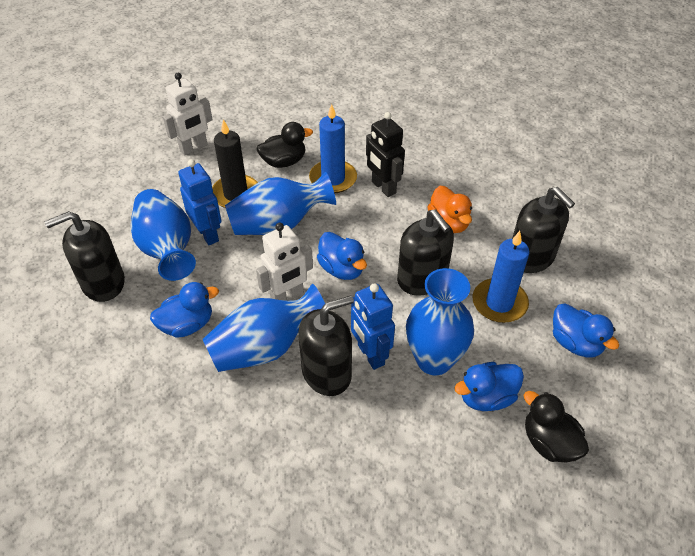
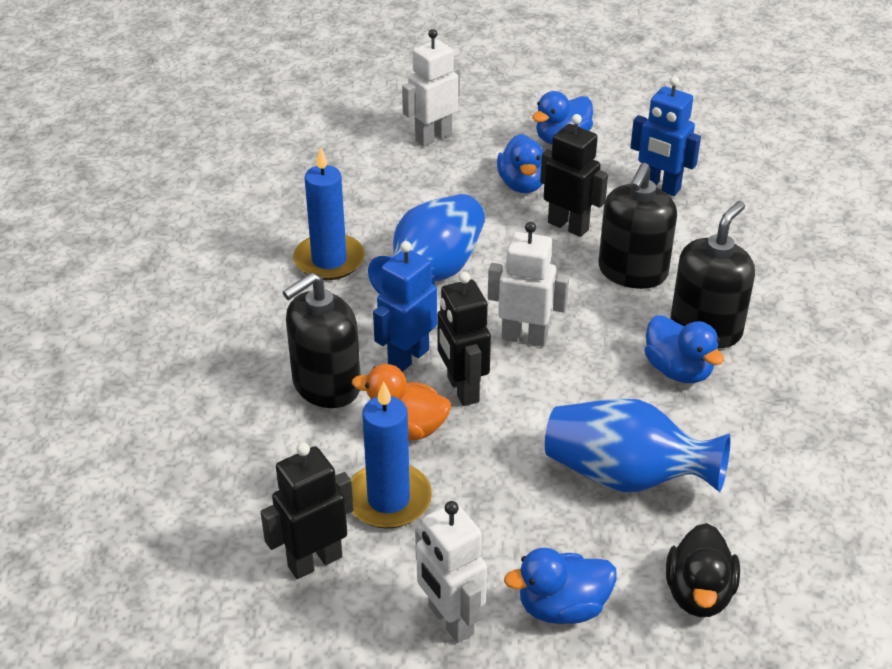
black candle: 1 -> 0
black duck: 2 -> 1
black robot: 1 -> 3
black soap dispenser: 4 -> 3
blue vase: 4 -> 2
white robot: 2 -> 3

